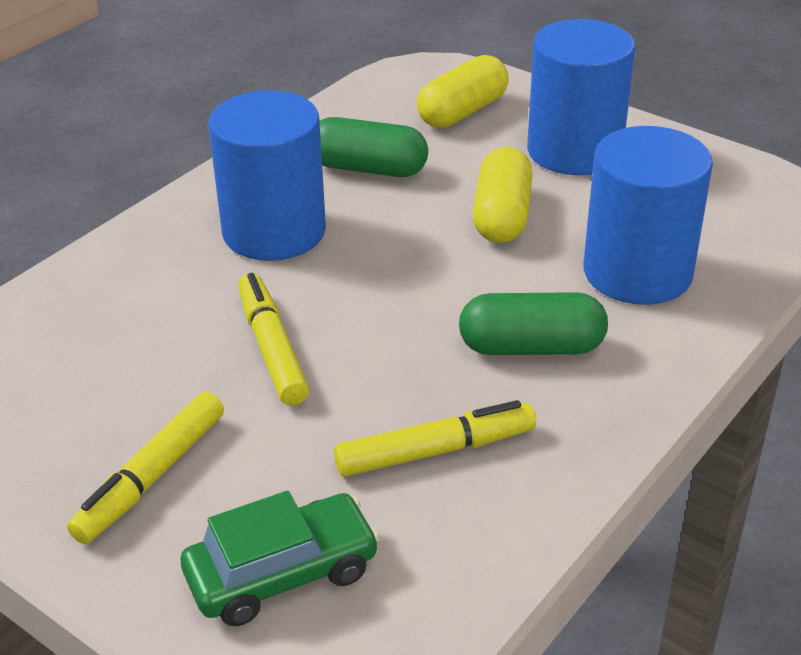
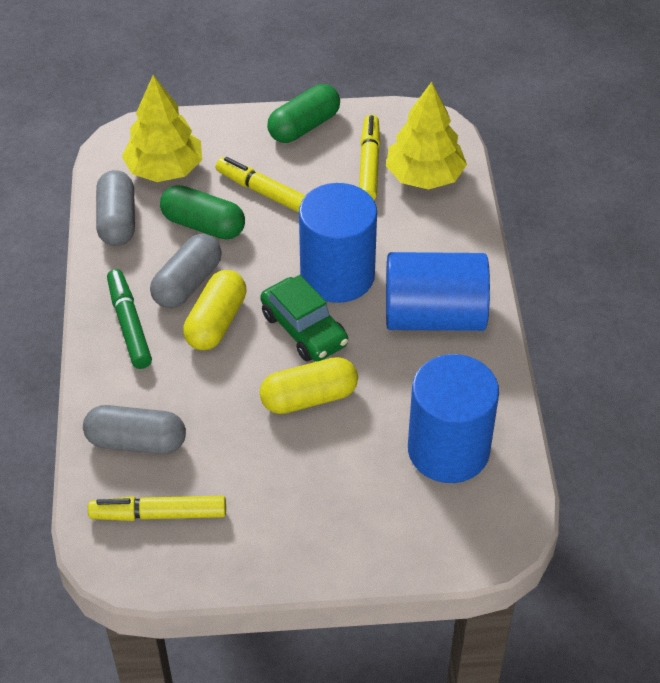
green marker: 0 -> 1
grey capsule: 0 -> 3
yellow tree: 0 -> 2

